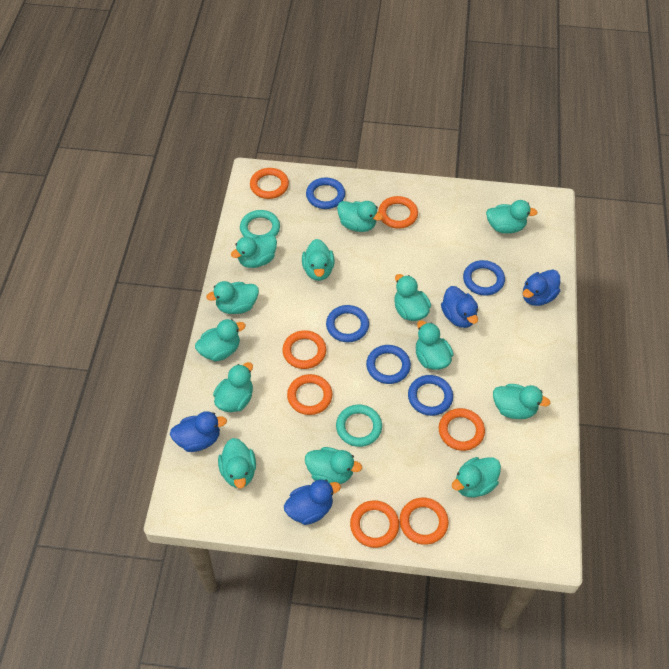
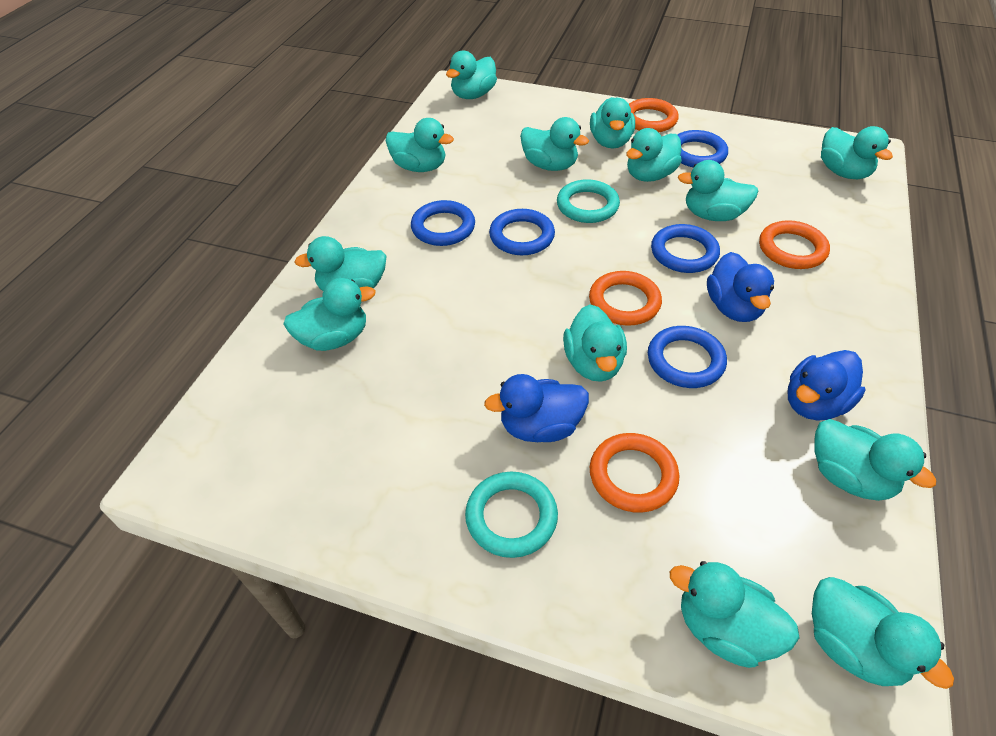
blue duck: 4 -> 3
orange ring: 7 -> 4

